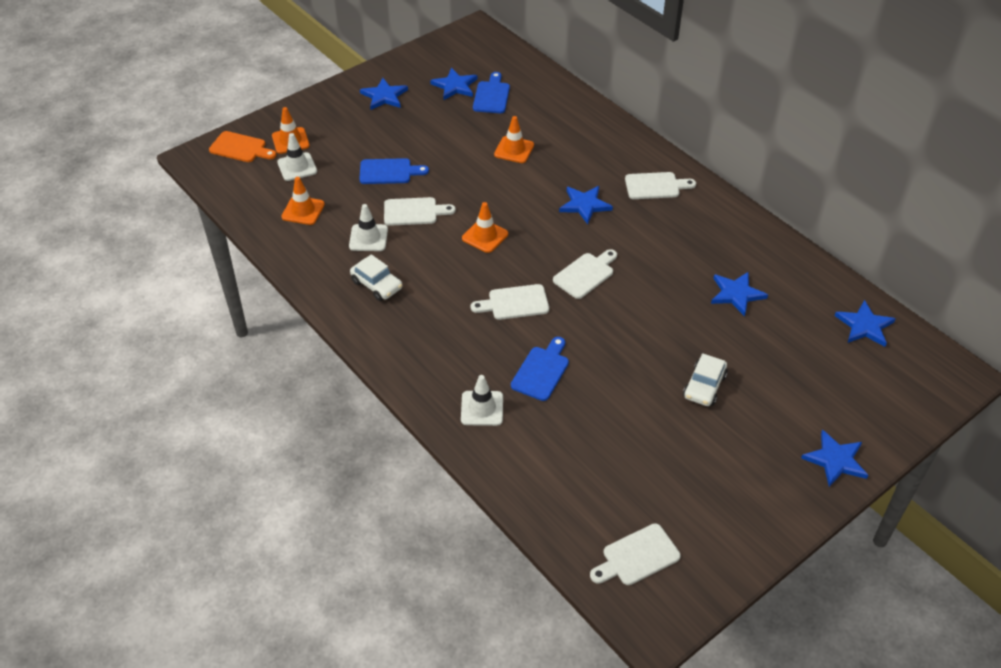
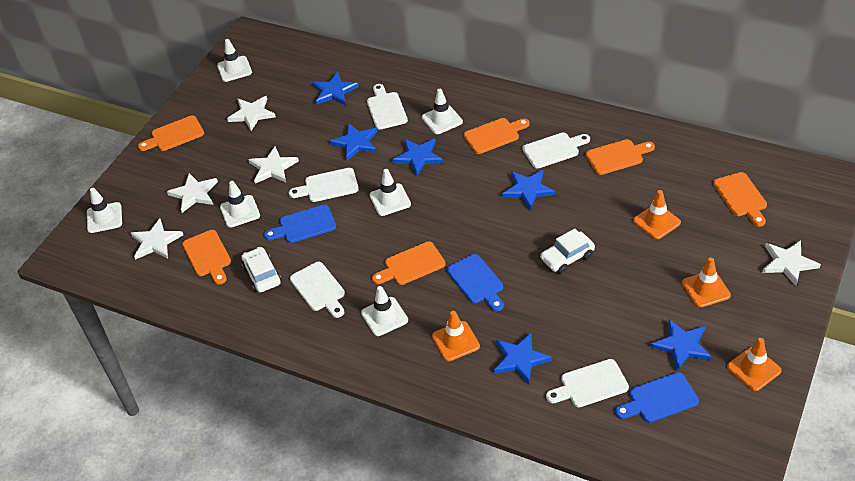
orange cutting board: 1 -> 6
white star: 0 -> 5
white traffic cone: 3 -> 6

